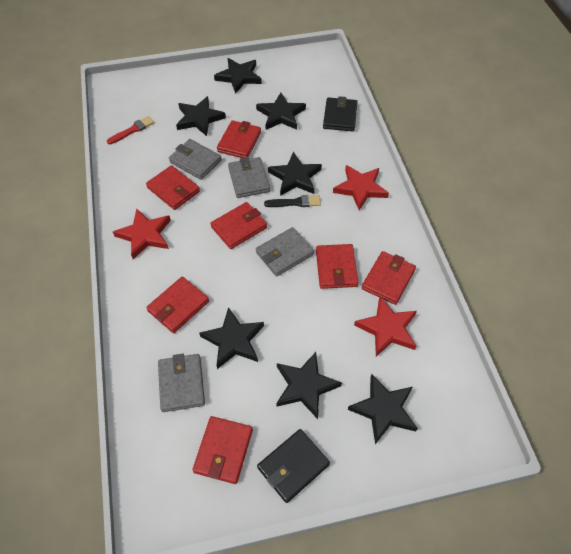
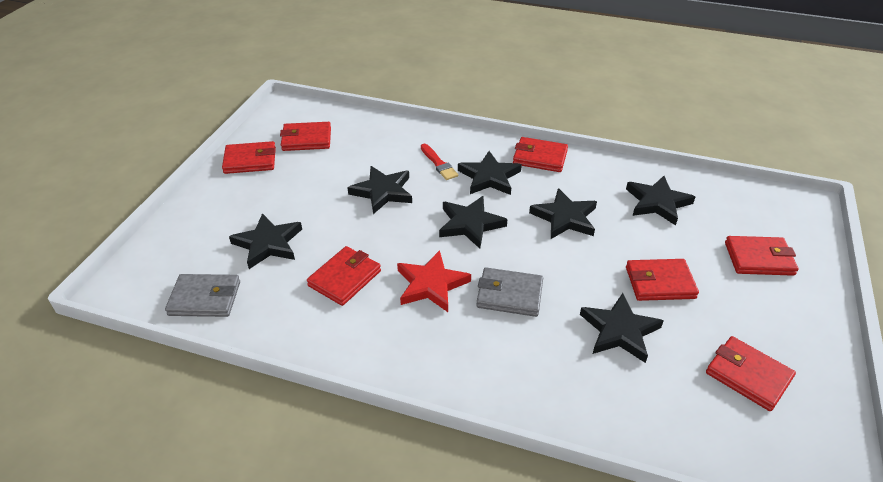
black brush: 1 -> 0
black wallet: 2 -> 0
grey wallet: 4 -> 2
red star: 3 -> 1

